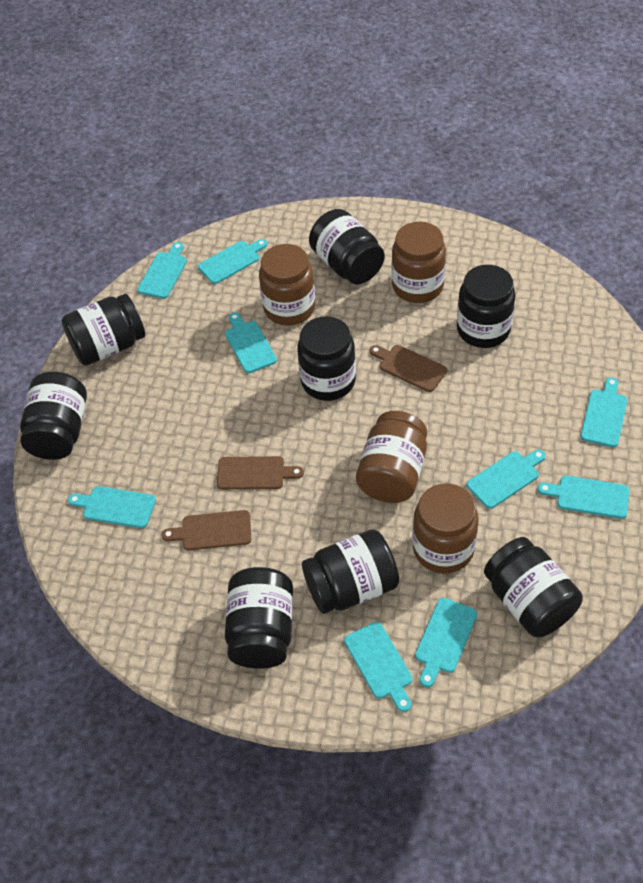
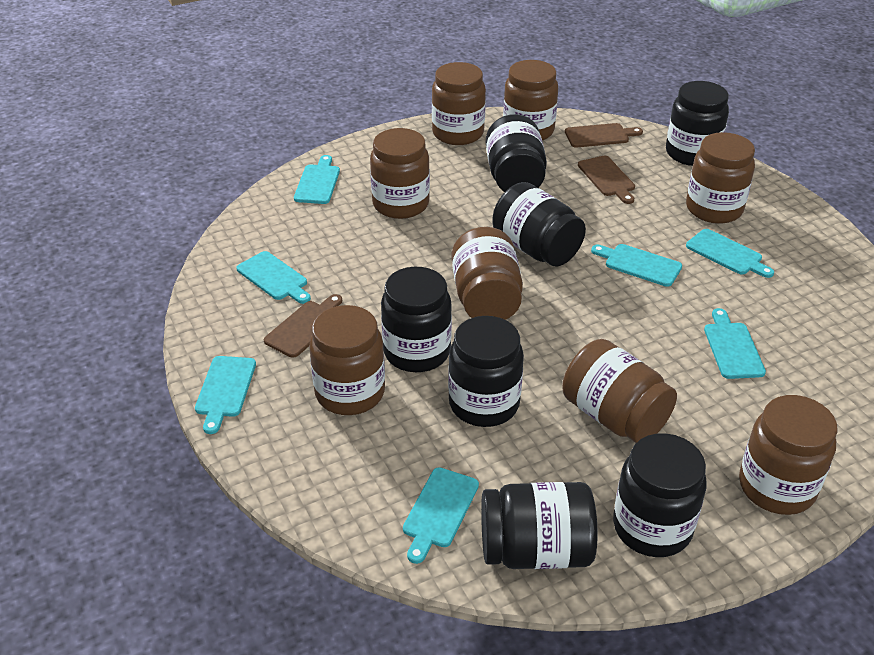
black jar: 8 -> 7
brown jar: 4 -> 8
turquoise cutting board: 9 -> 7

